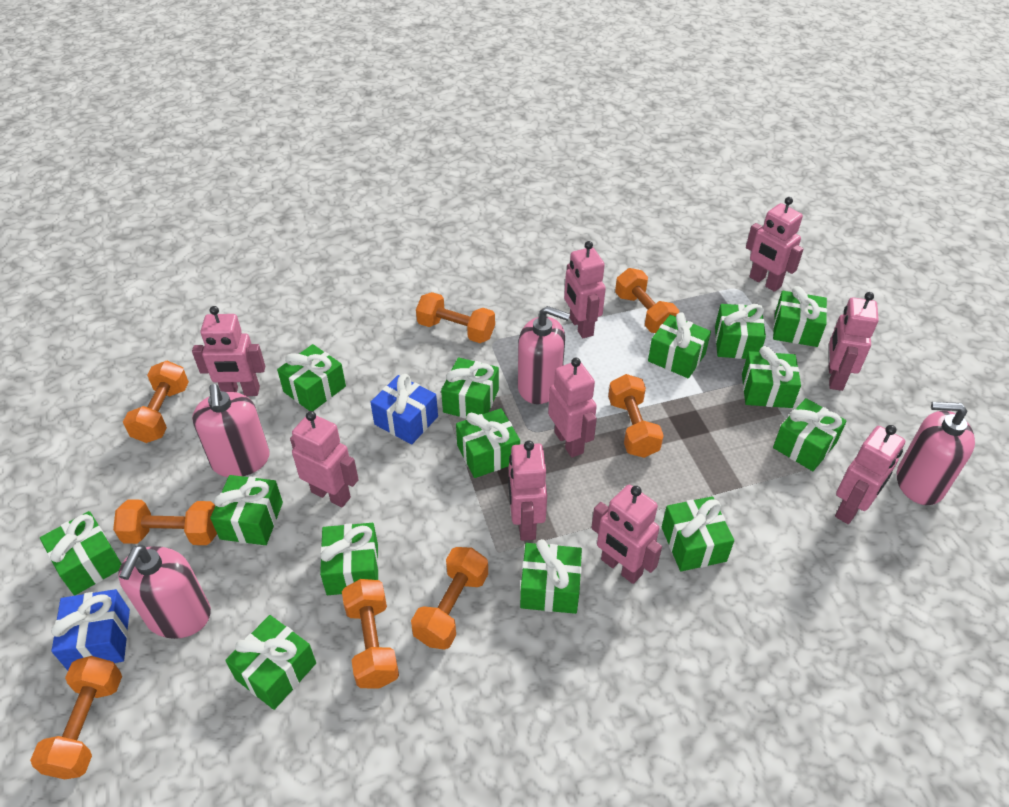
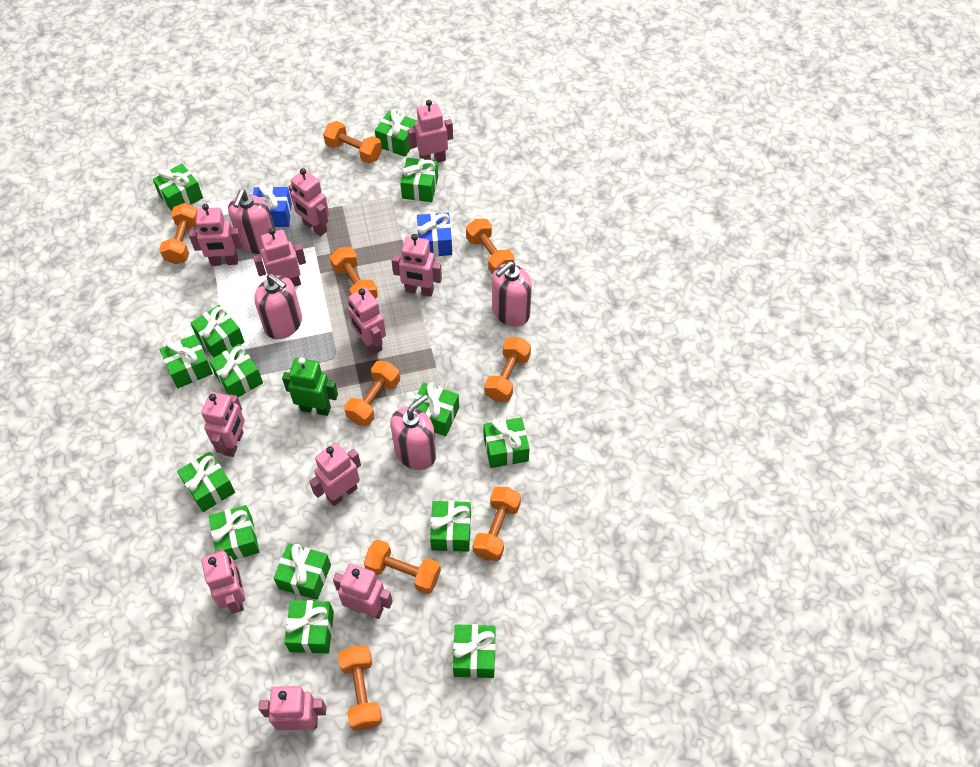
green robot: 0 -> 1
orange dumbbell: 8 -> 9
pink robot: 9 -> 11

